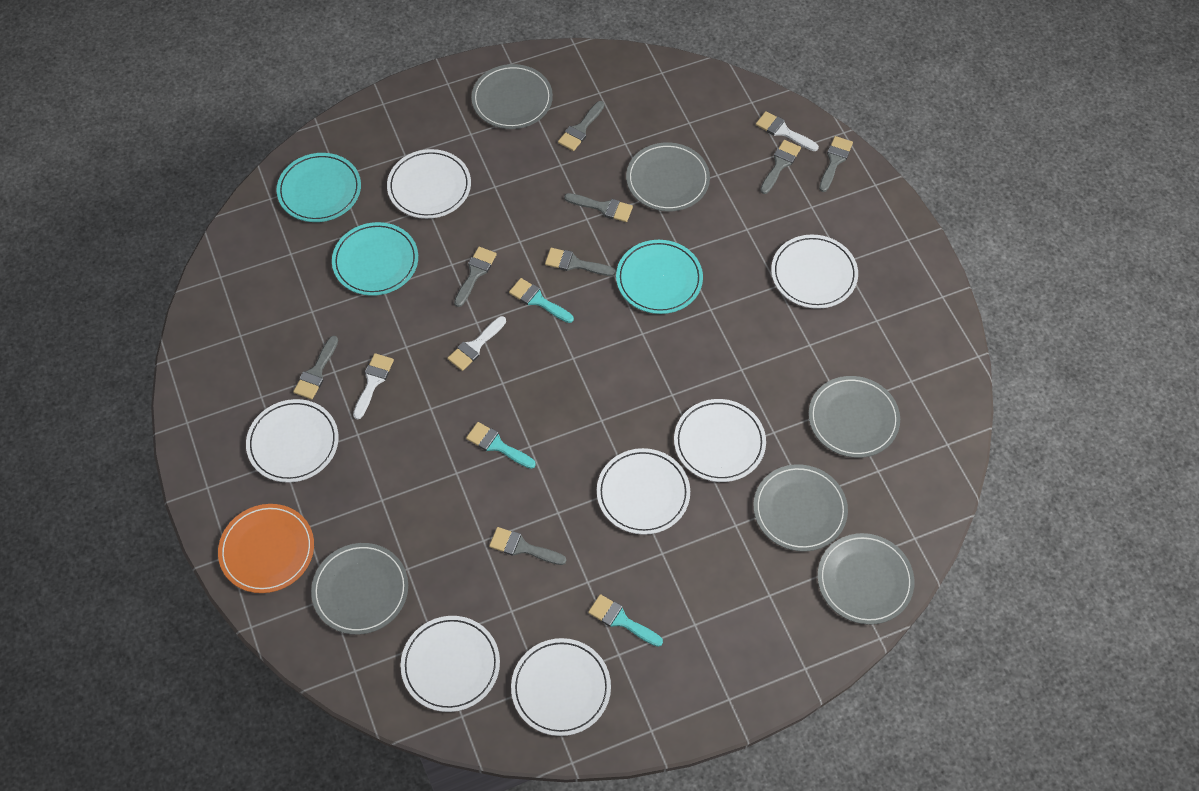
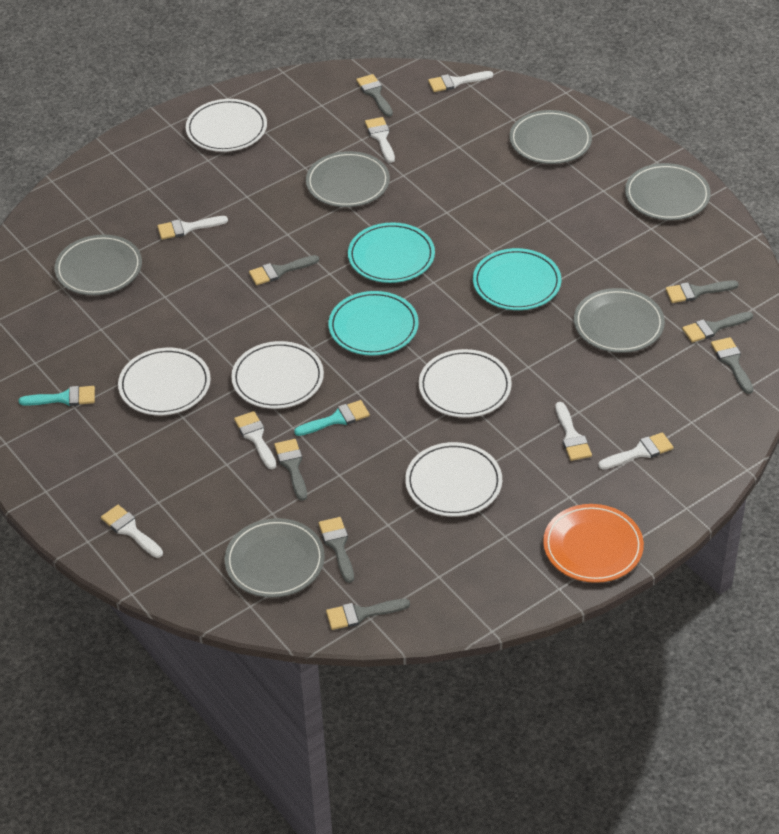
turquoise brush: 3 -> 2
white brush: 3 -> 7
white plate: 7 -> 5

